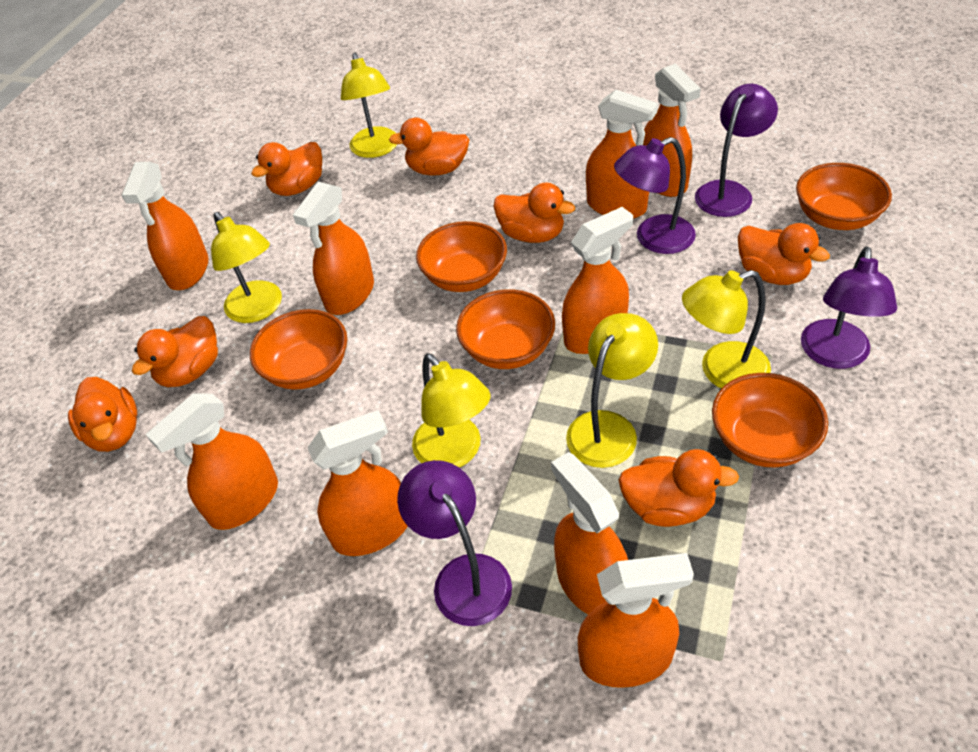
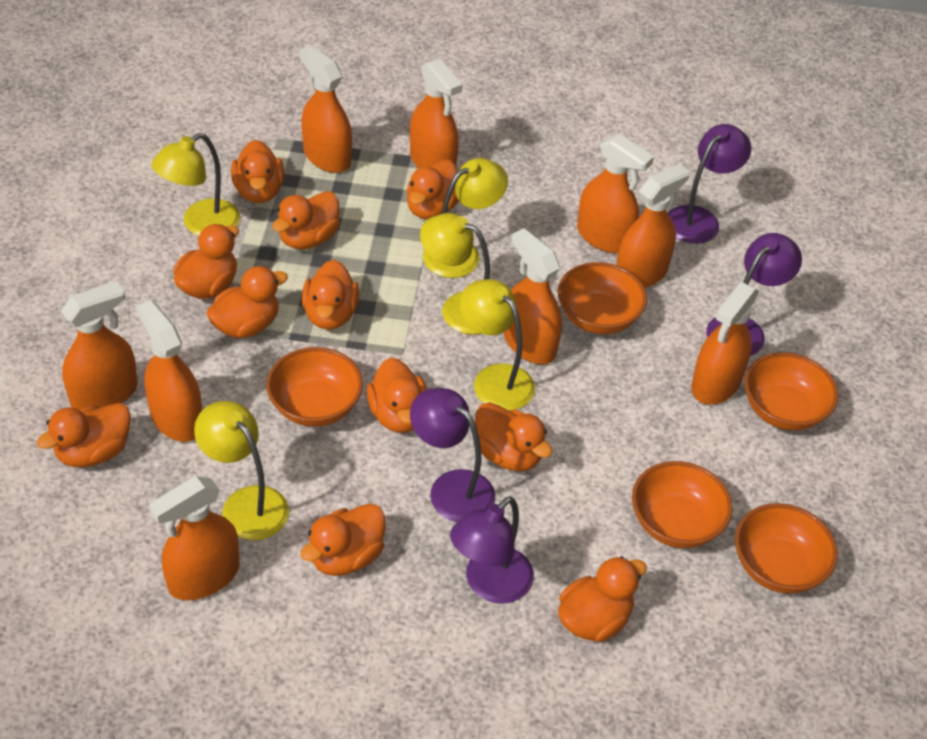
orange duck: 7 -> 11

